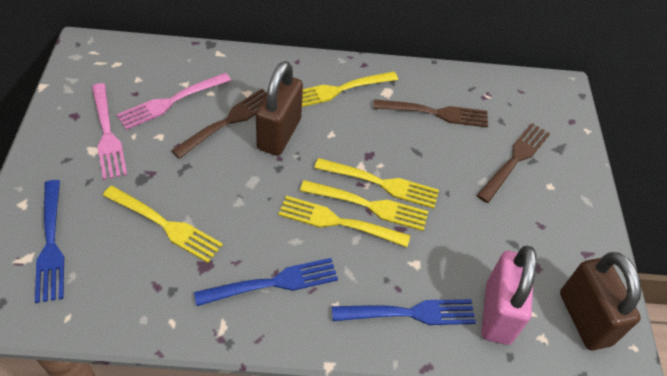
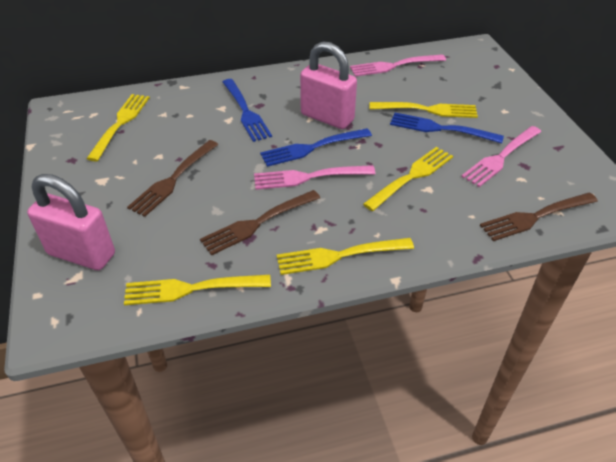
brown padlock: 2 -> 0
pink fork: 2 -> 3
pink padlock: 1 -> 2

